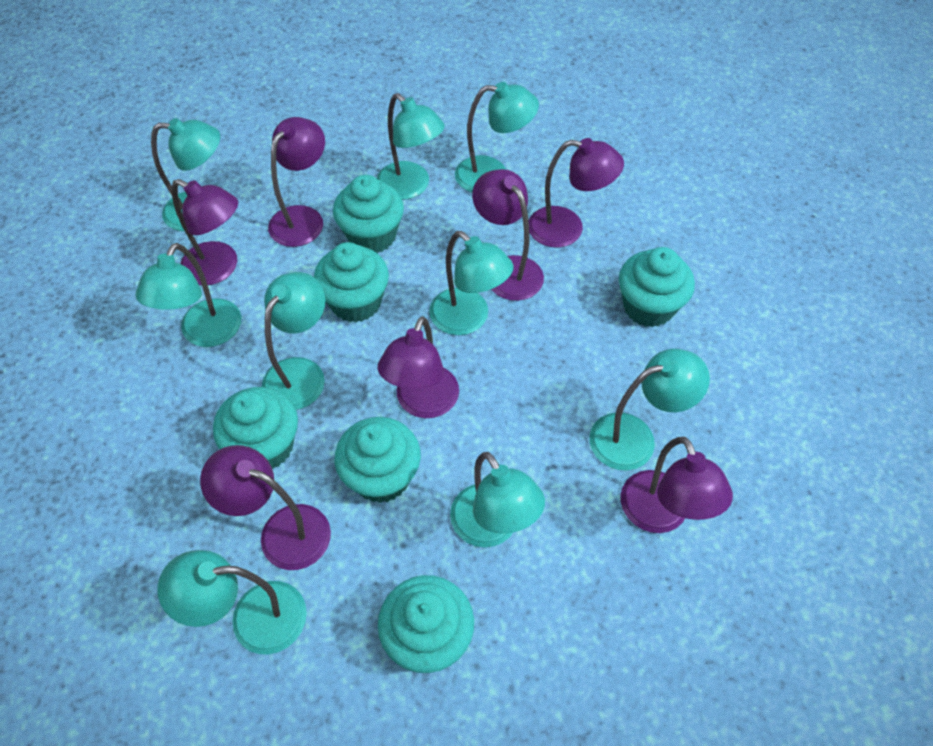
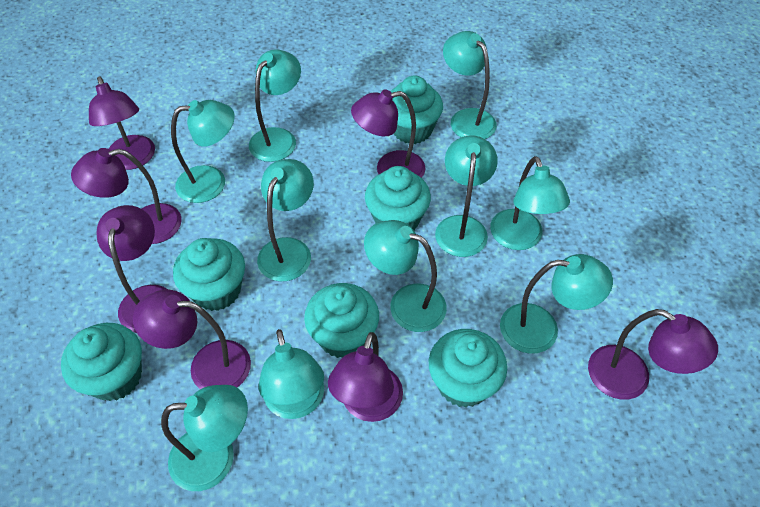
turquoise lamp: 9 -> 10

